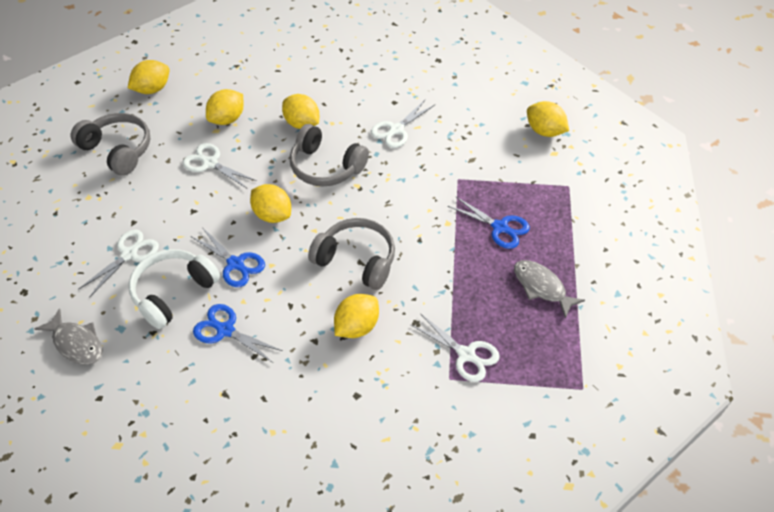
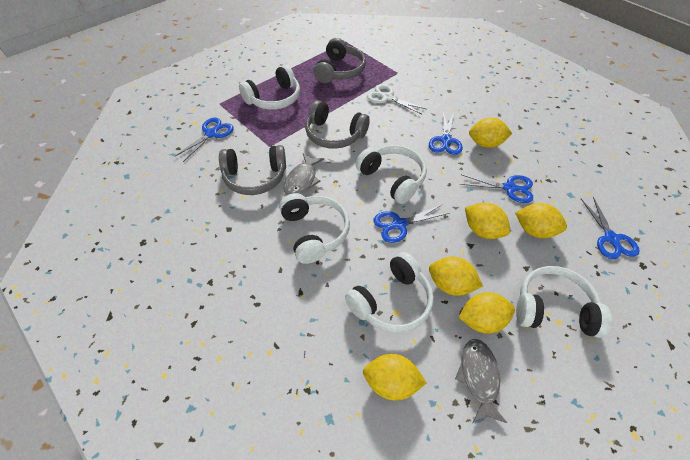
blue scissors: 3 -> 5
white headphones: 1 -> 5
white scissors: 4 -> 1

